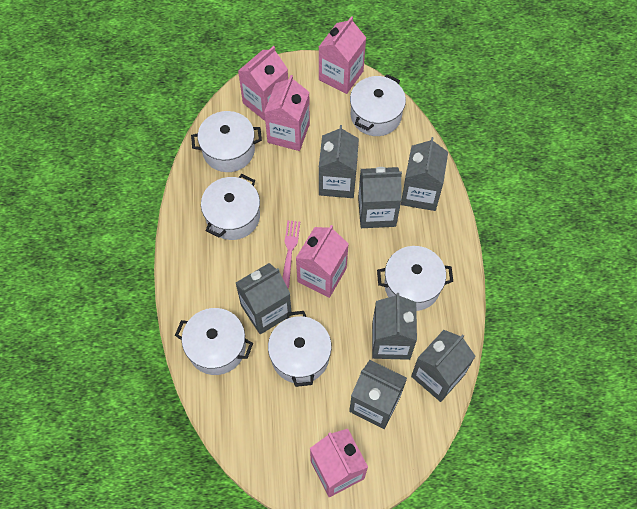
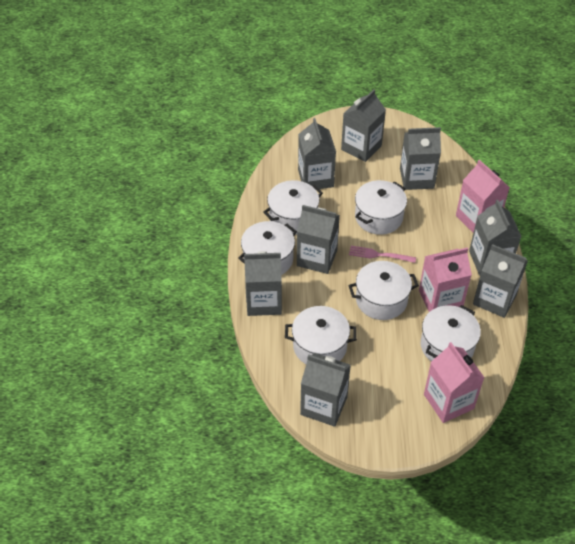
grey carton: 7 -> 8
pink carton: 5 -> 3

